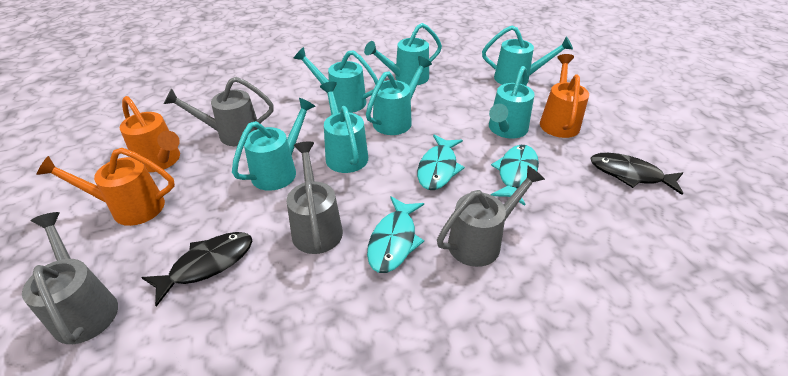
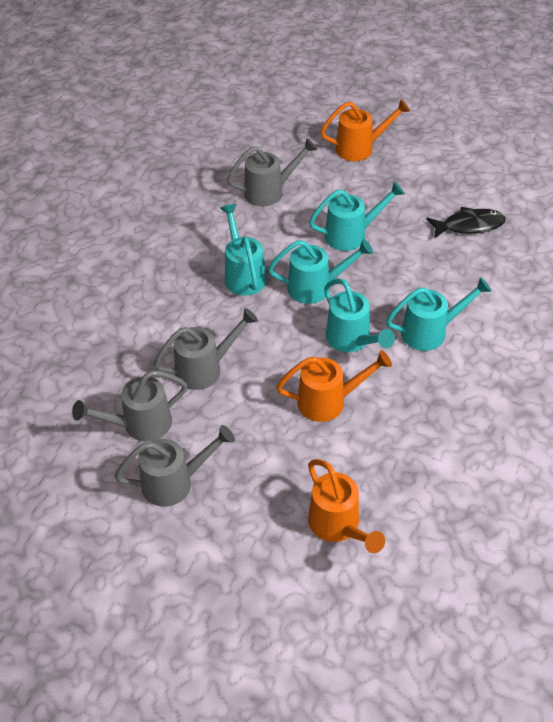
black fish: 2 -> 1
turquoise fish: 3 -> 0
turquoise watering can: 7 -> 5

